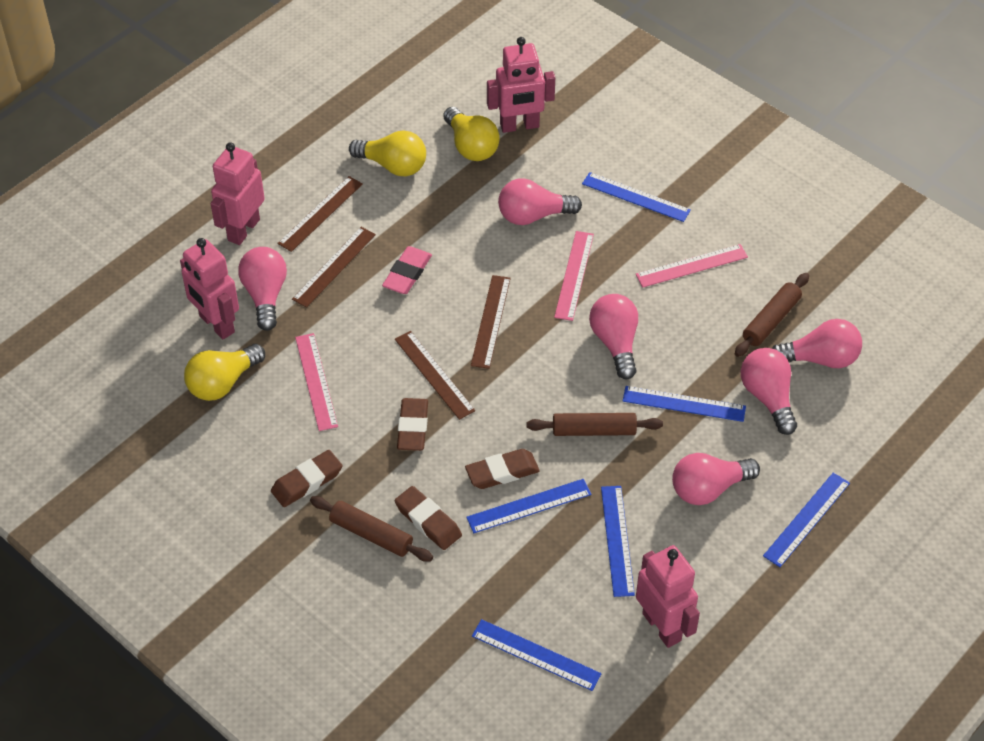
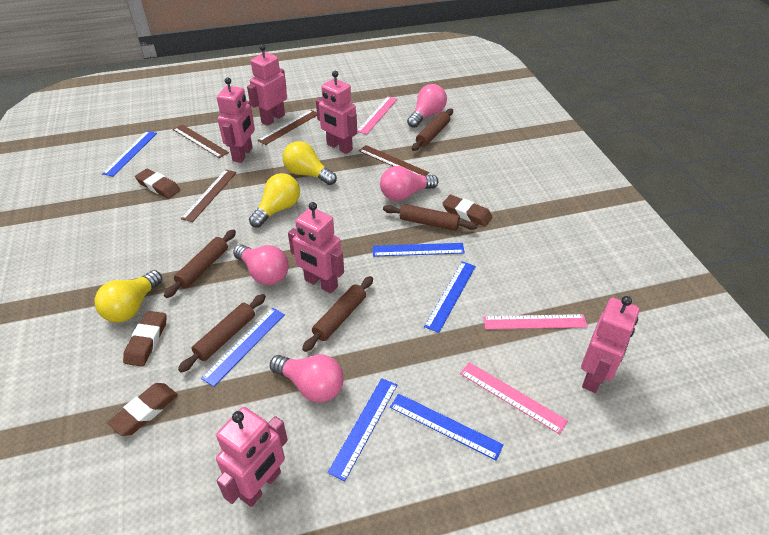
brown rolling pin: 3 -> 5
pink eraser: 1 -> 0
pink light bulb: 6 -> 4
pink robot: 4 -> 6

